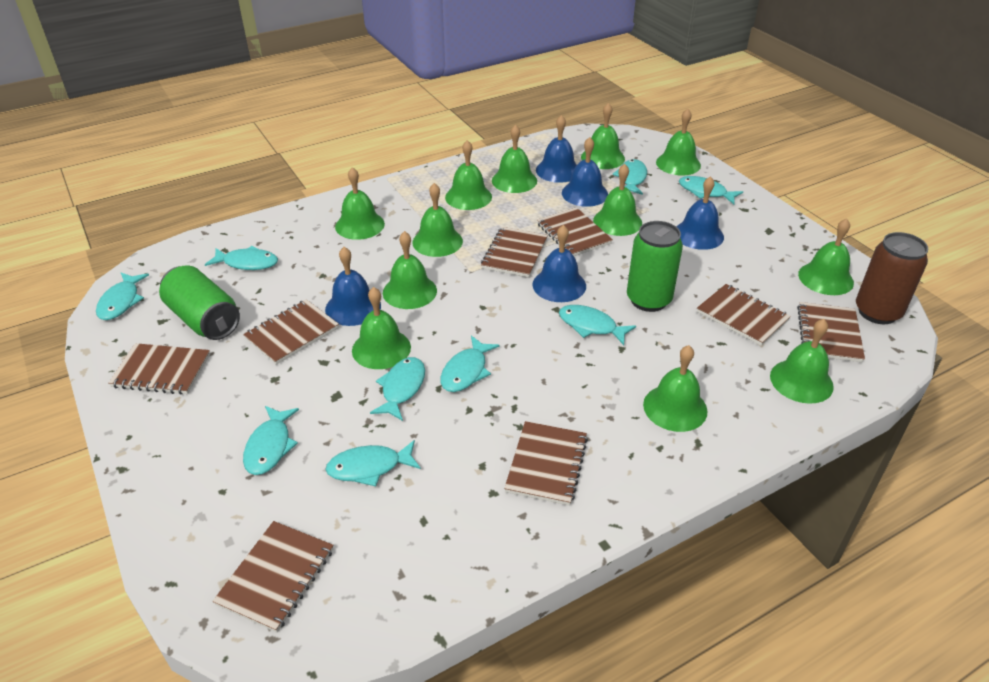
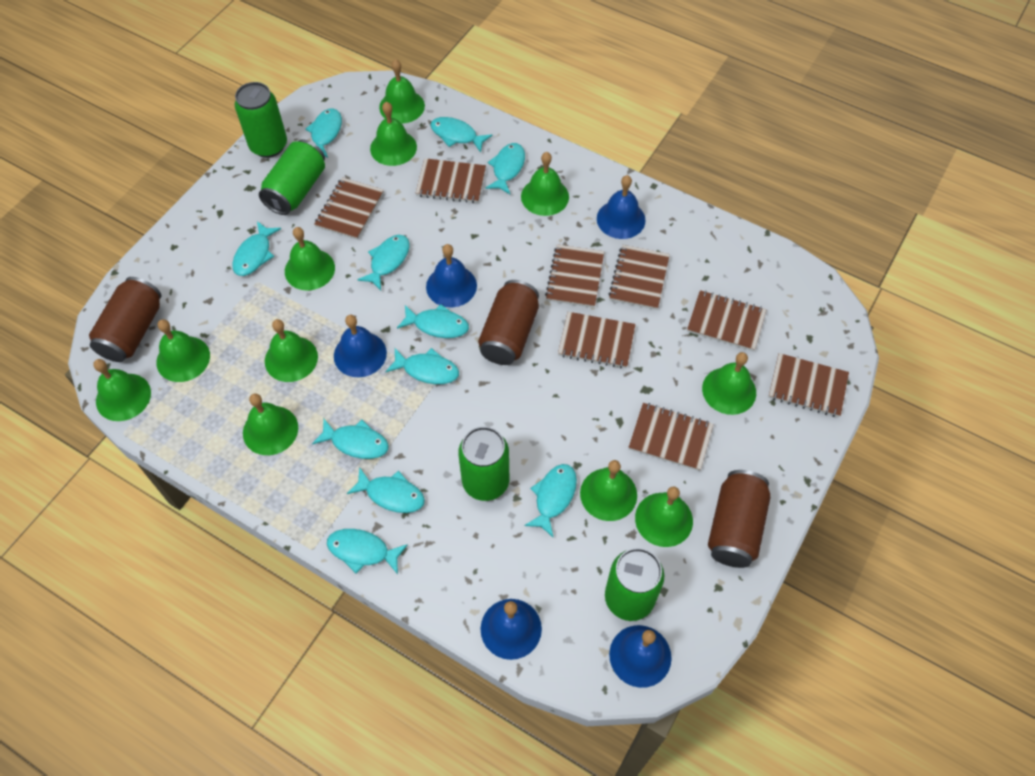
brown can: 1 -> 3
green bell: 12 -> 11
green can: 2 -> 4
turquoise fish: 9 -> 11

